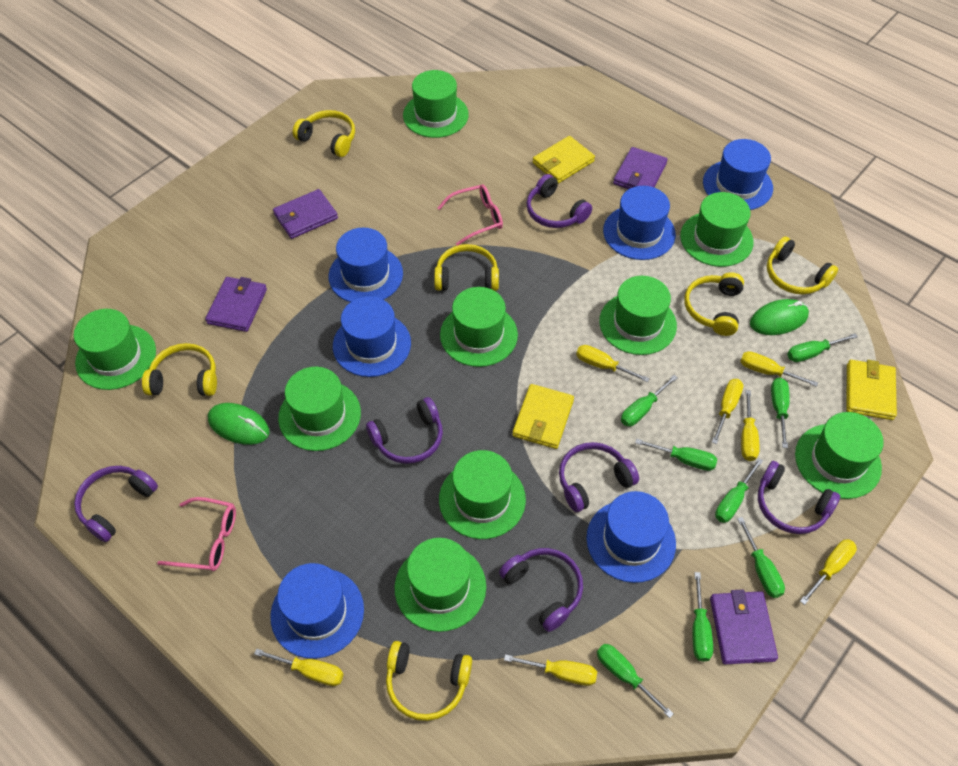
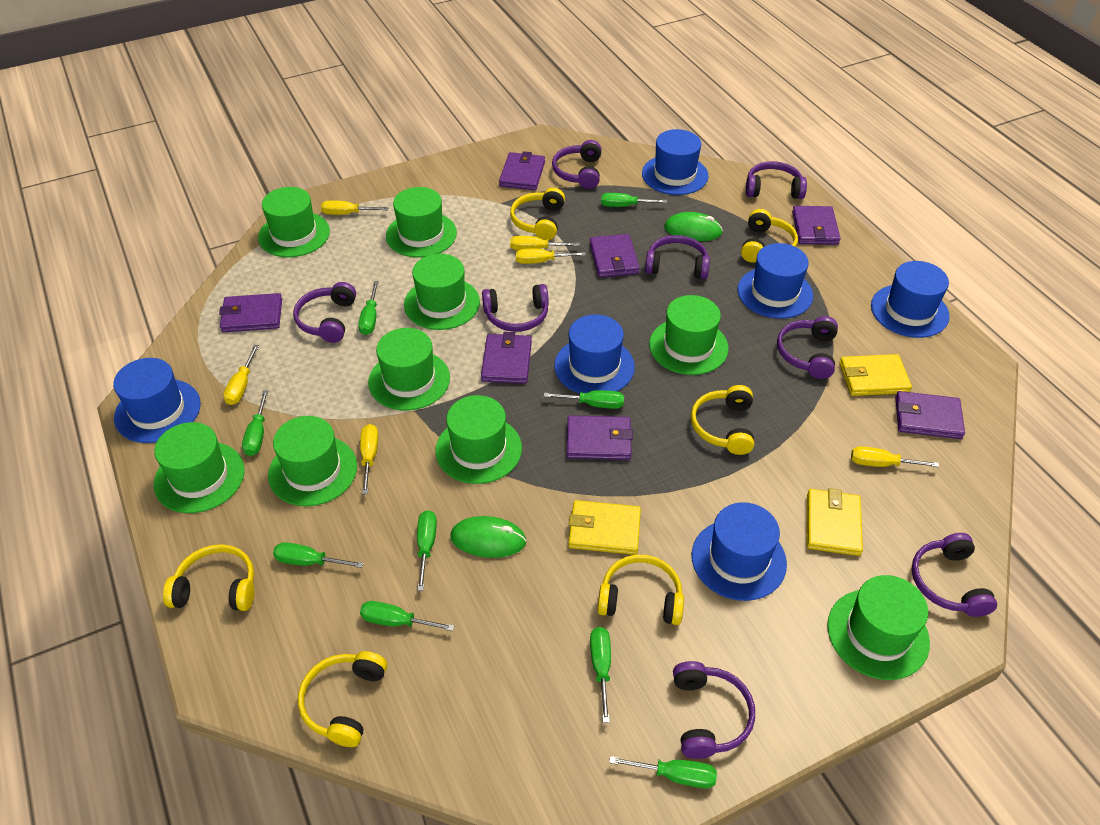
green screwdriver: 8 -> 9
pink glasses: 2 -> 0
purple headphones: 6 -> 8
purple wallet: 4 -> 7
yellow screwdriver: 7 -> 6

